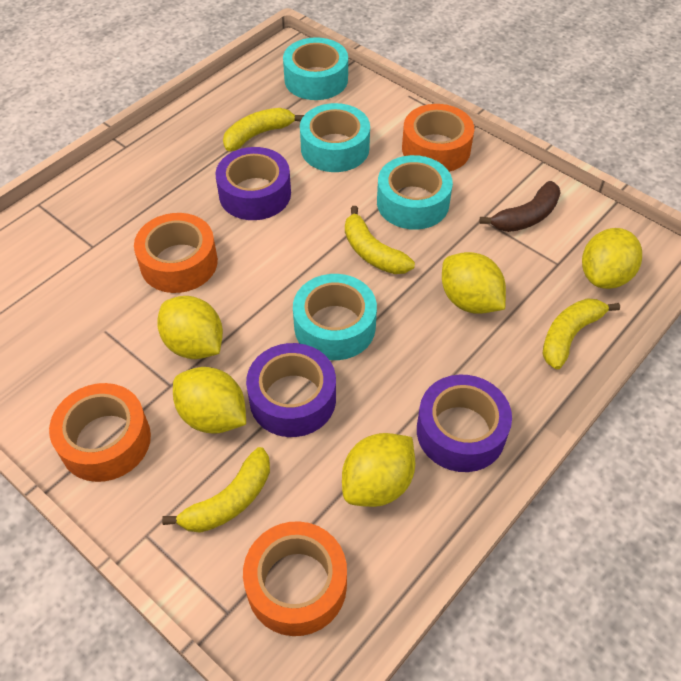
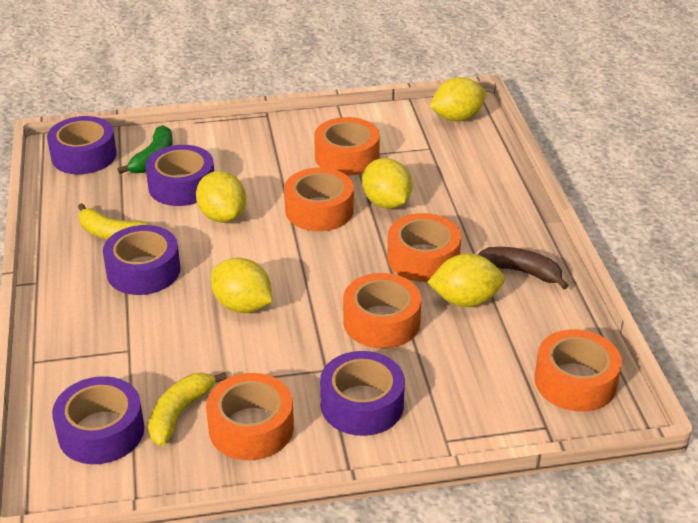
green banana: 0 -> 1
orange tape: 4 -> 6
purple tape: 3 -> 5
turquoise tape: 4 -> 0
yellow banana: 4 -> 2

